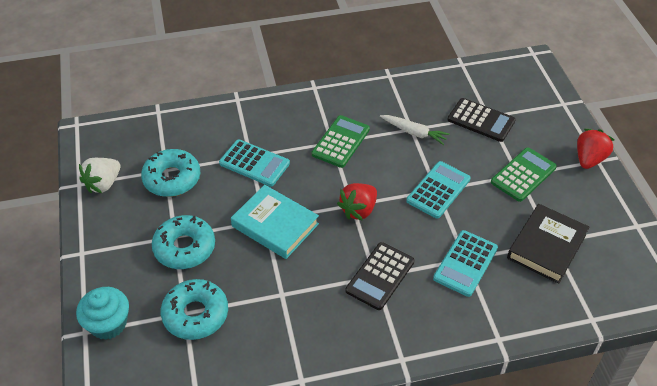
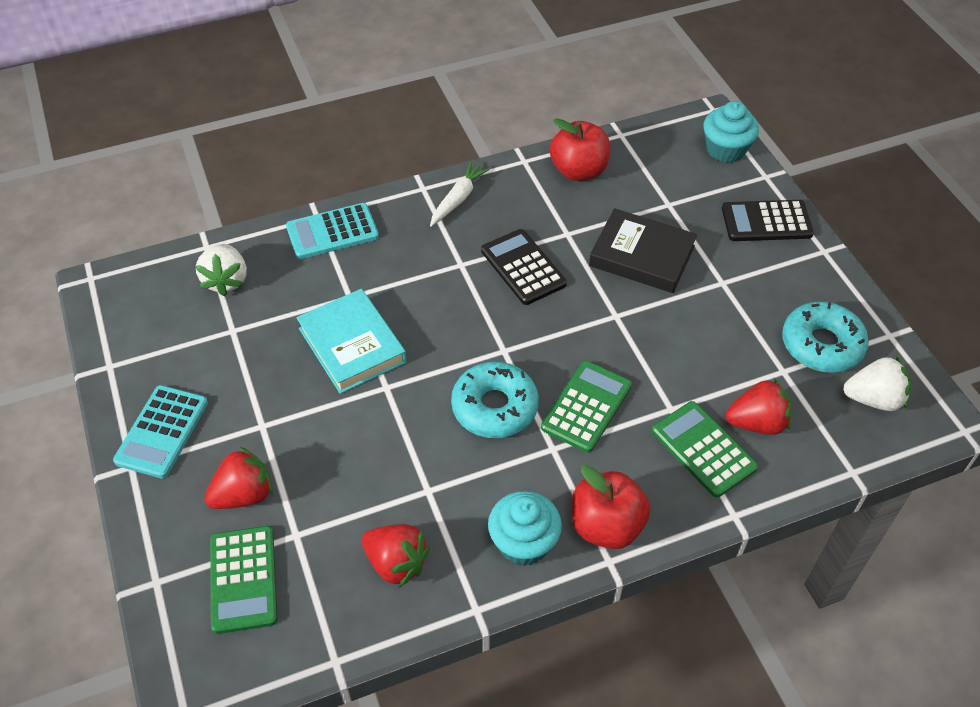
green calculator: 2 -> 3
red apple: 0 -> 2
red strawberry: 2 -> 3
turquoise calculator: 3 -> 2
turquoise cupcake: 1 -> 2
turquoise donut: 3 -> 2
white strawberry: 1 -> 2

